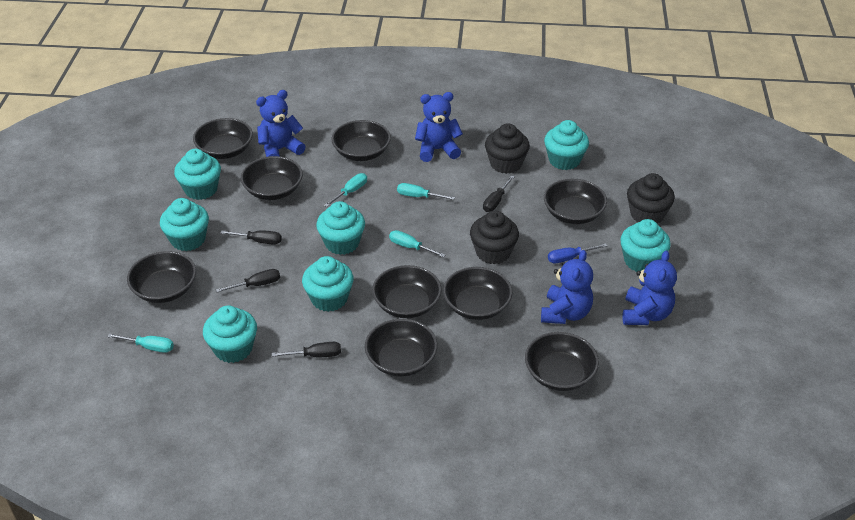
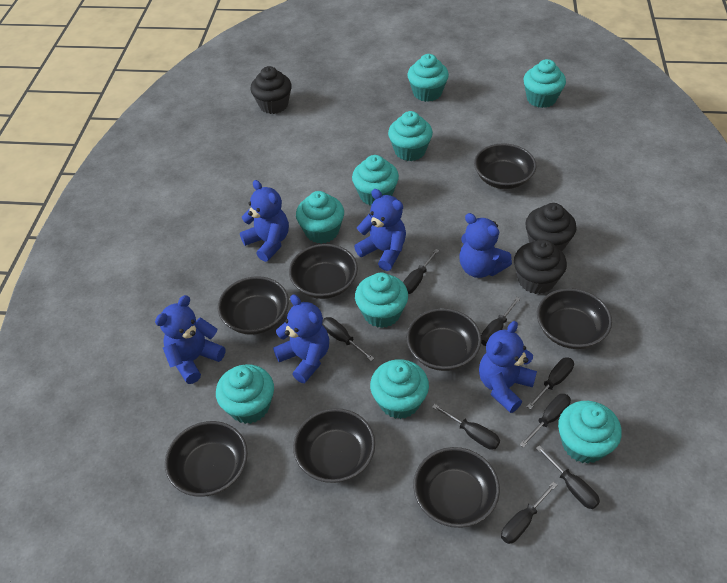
black bowl: 9 -> 8
black screwdriver: 4 -> 8
blue screwdriver: 1 -> 0
blue teddy bear: 4 -> 6
turquoise cupcake: 7 -> 9
turquoise screwdriver: 4 -> 0

